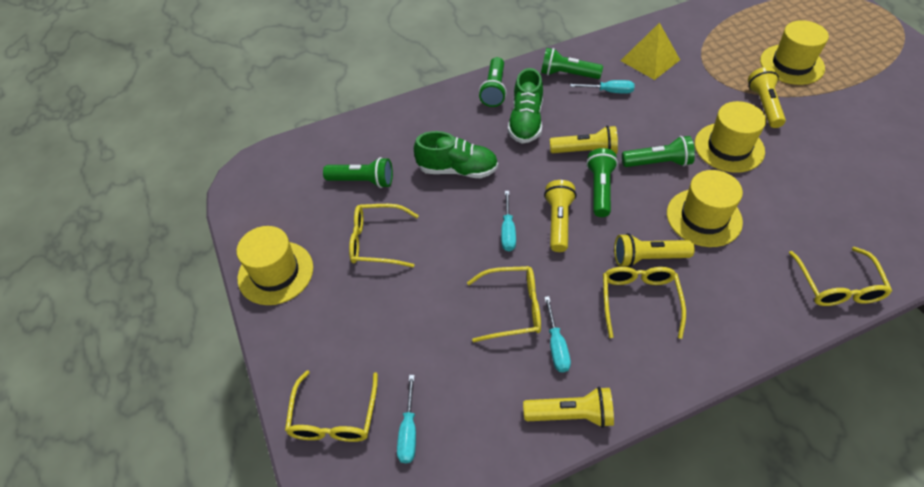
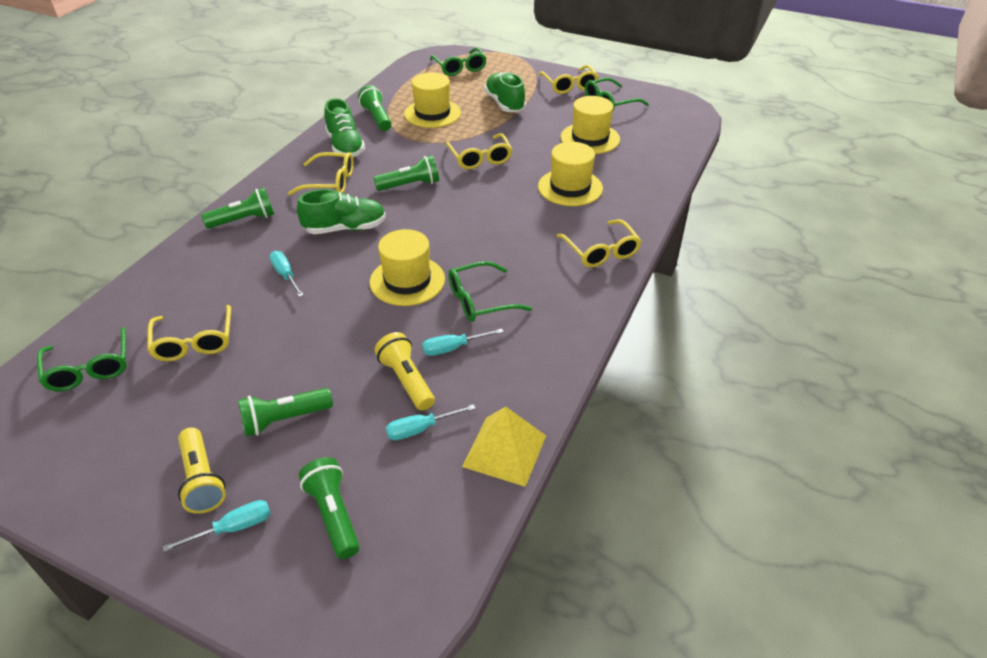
green glasses: 0 -> 4
green shoe: 2 -> 3
yellow flashlight: 5 -> 2

